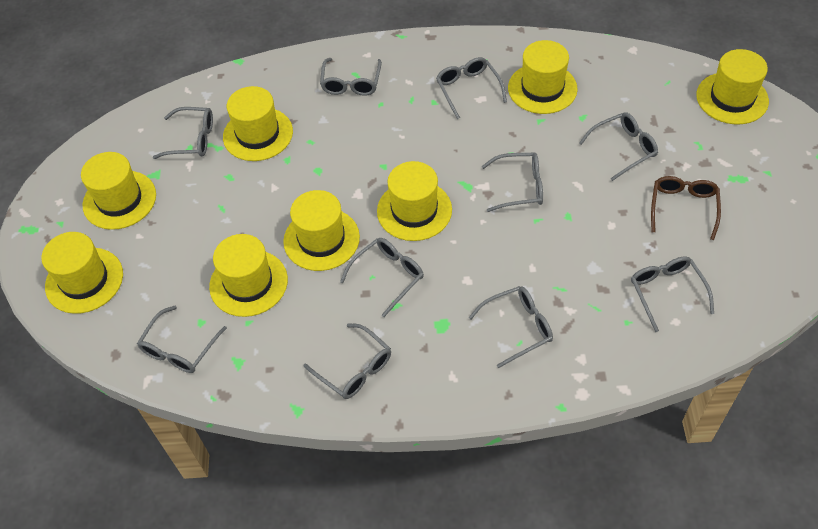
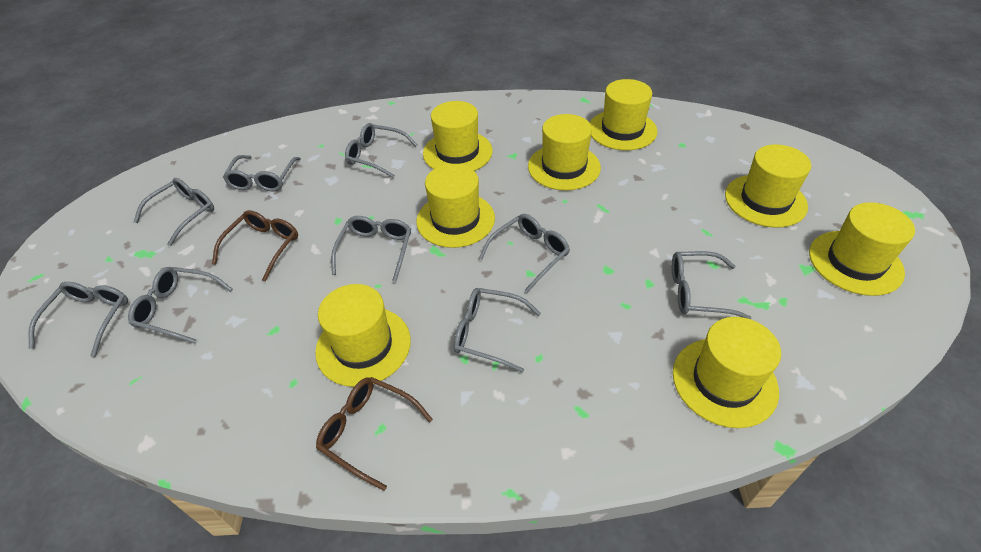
brown glasses: 1 -> 2
grey glasses: 10 -> 9

